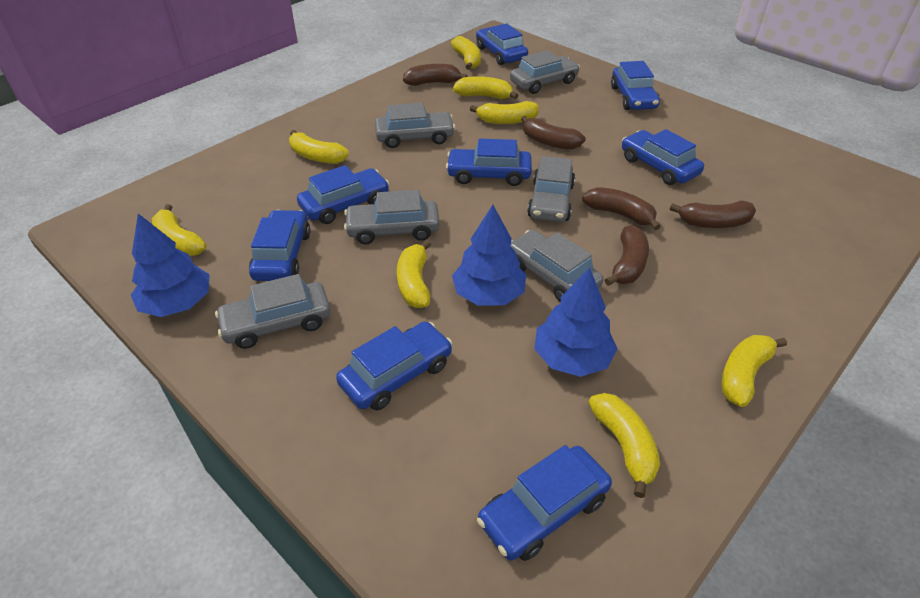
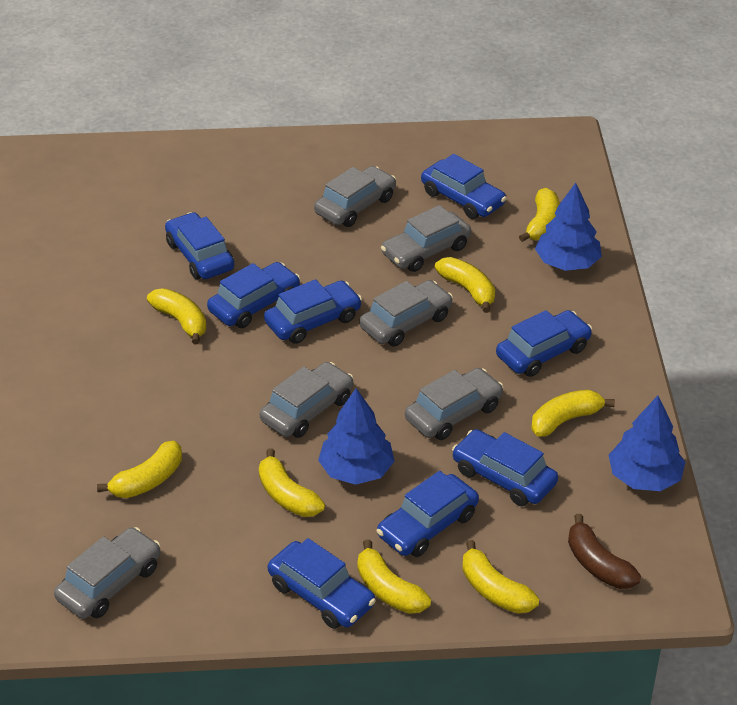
brown banana: 5 -> 1

